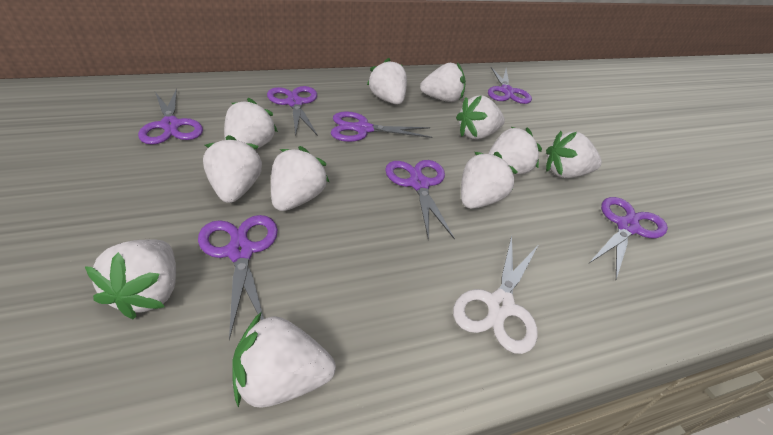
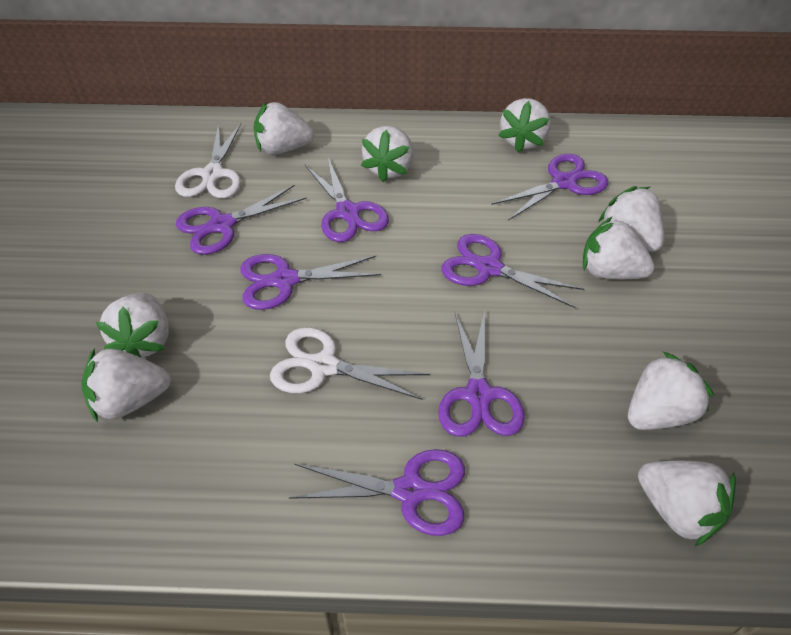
white scissors: 1 -> 2
white strawberry: 11 -> 9

